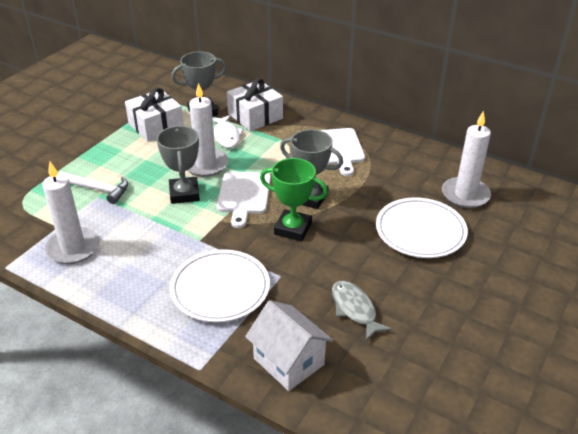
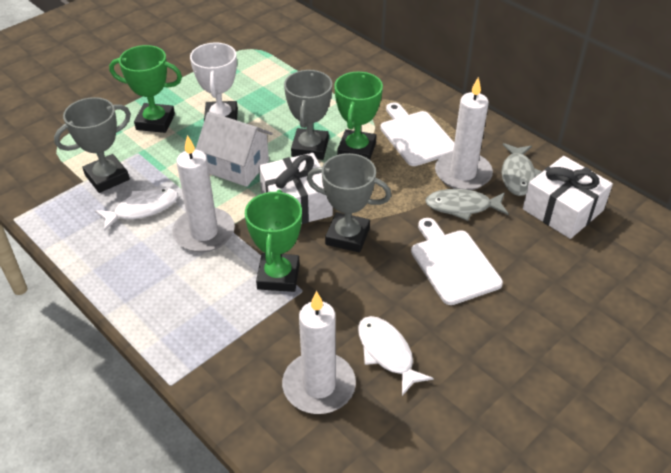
green trophy: 1 -> 3
grey fish: 1 -> 2
white fish: 1 -> 2
white hammer: 1 -> 0
white plate: 2 -> 0
white trophy: 0 -> 1

